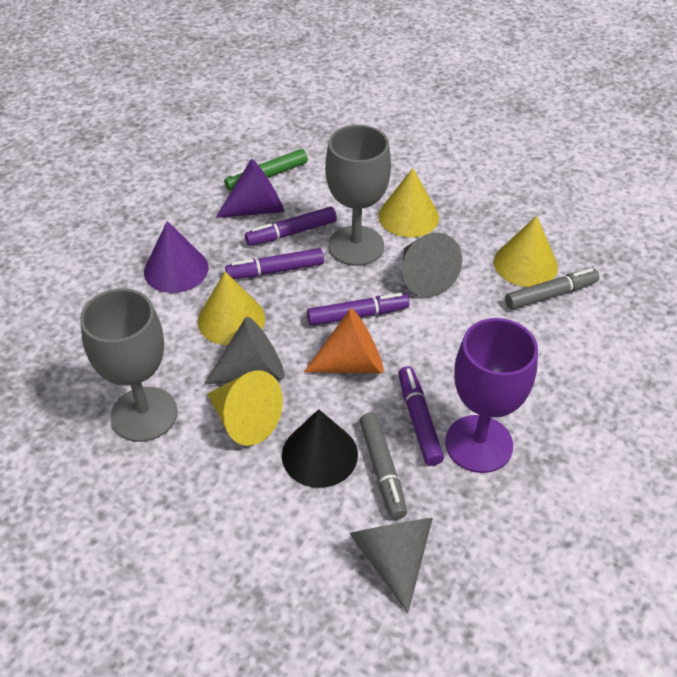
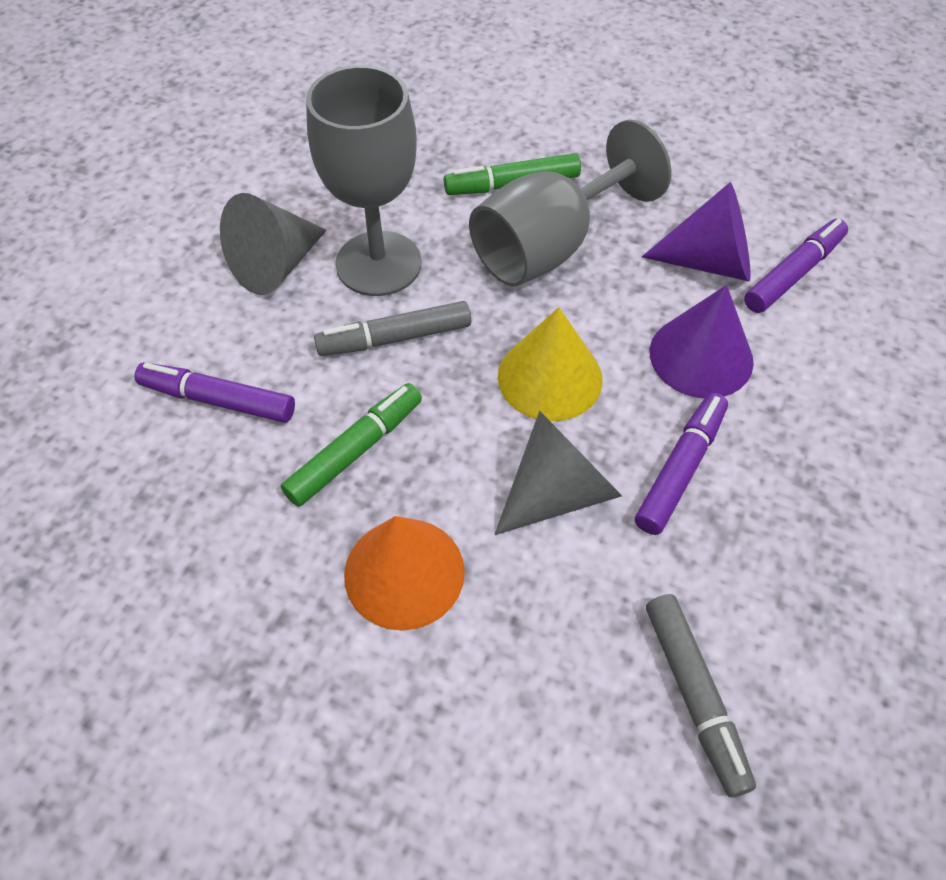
black cone: 1 -> 0
green marker: 1 -> 2
grey cone: 3 -> 2
purple goblet: 1 -> 0
purple marker: 4 -> 3
yellow cone: 4 -> 1

